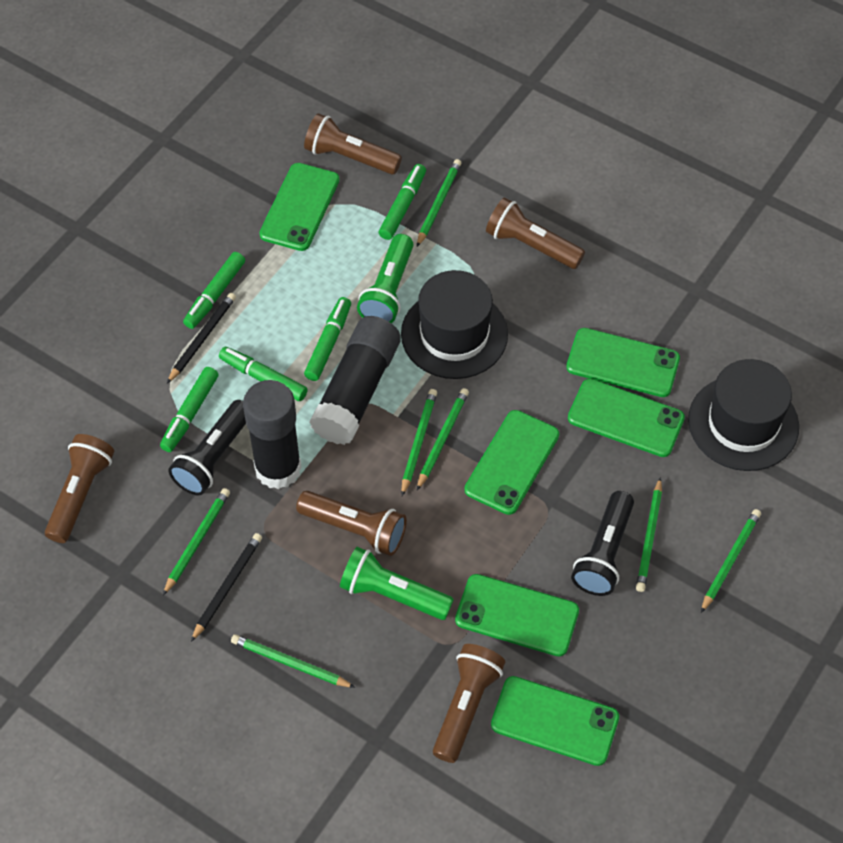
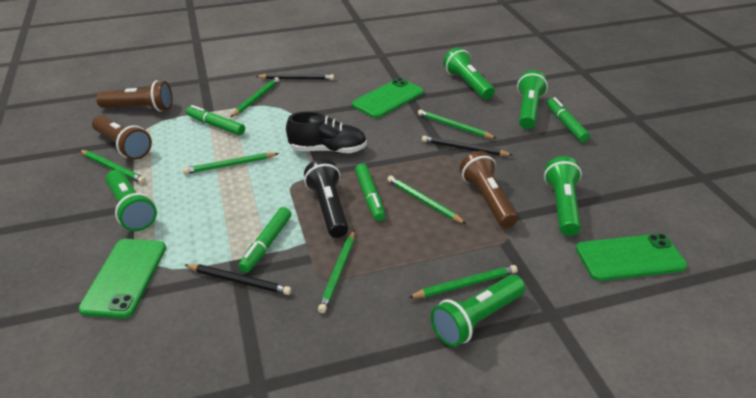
black flashlight: 2 -> 1
black glue stick: 2 -> 0
black hat: 2 -> 0
black pencil: 2 -> 3
black shoe: 0 -> 1
brown flashlight: 5 -> 3
green flashlight: 2 -> 5
green marker: 5 -> 4
green phone: 6 -> 3

